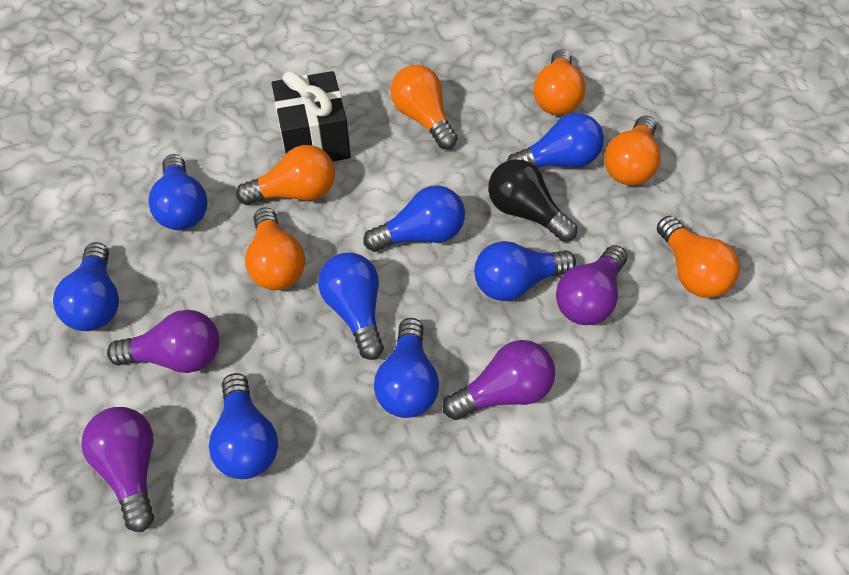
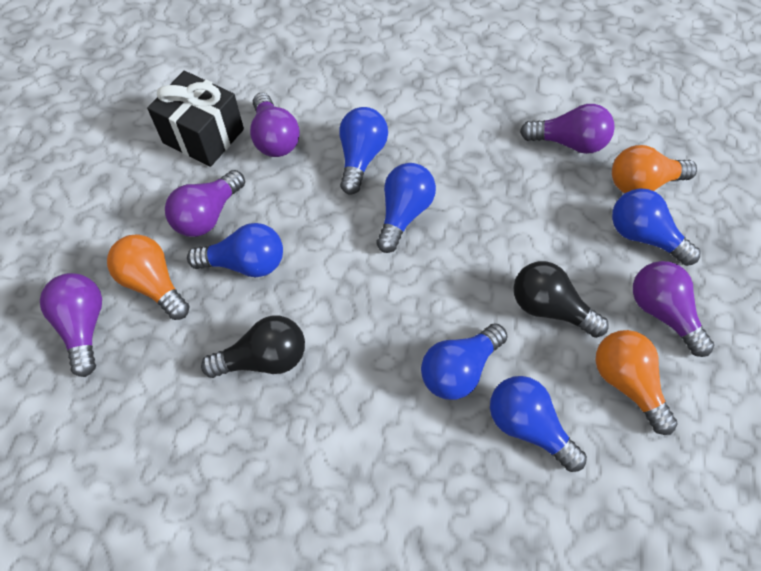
black light bulb: 1 -> 2
blue light bulb: 8 -> 6
orange light bulb: 6 -> 3
purple light bulb: 4 -> 5

